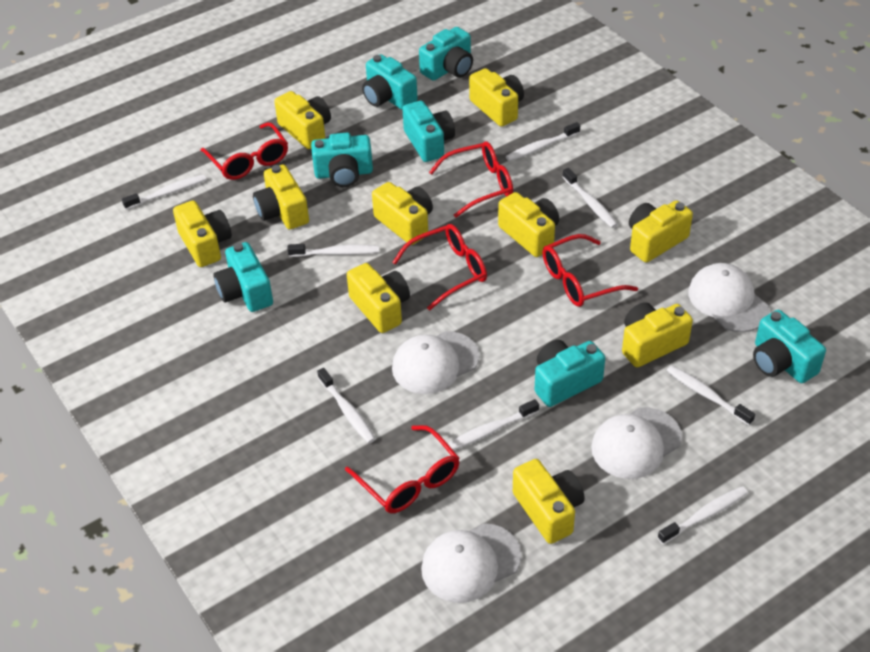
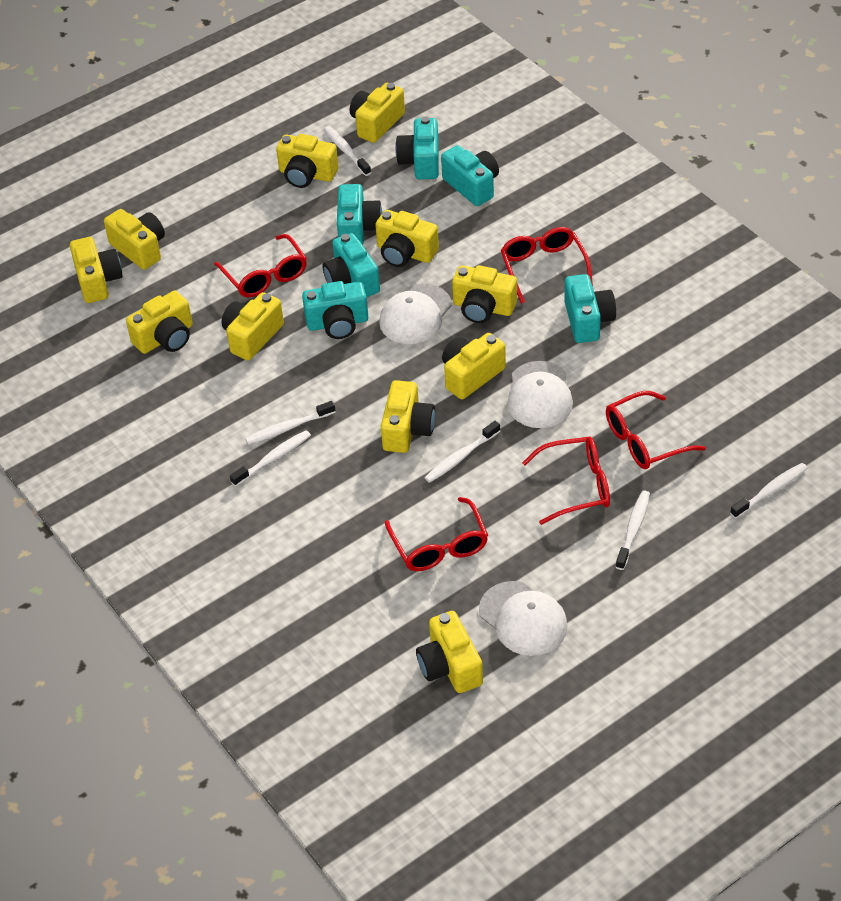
turquoise camera: 7 -> 6
white cap: 4 -> 3
white toothbrush: 8 -> 6
yellow camera: 10 -> 11

